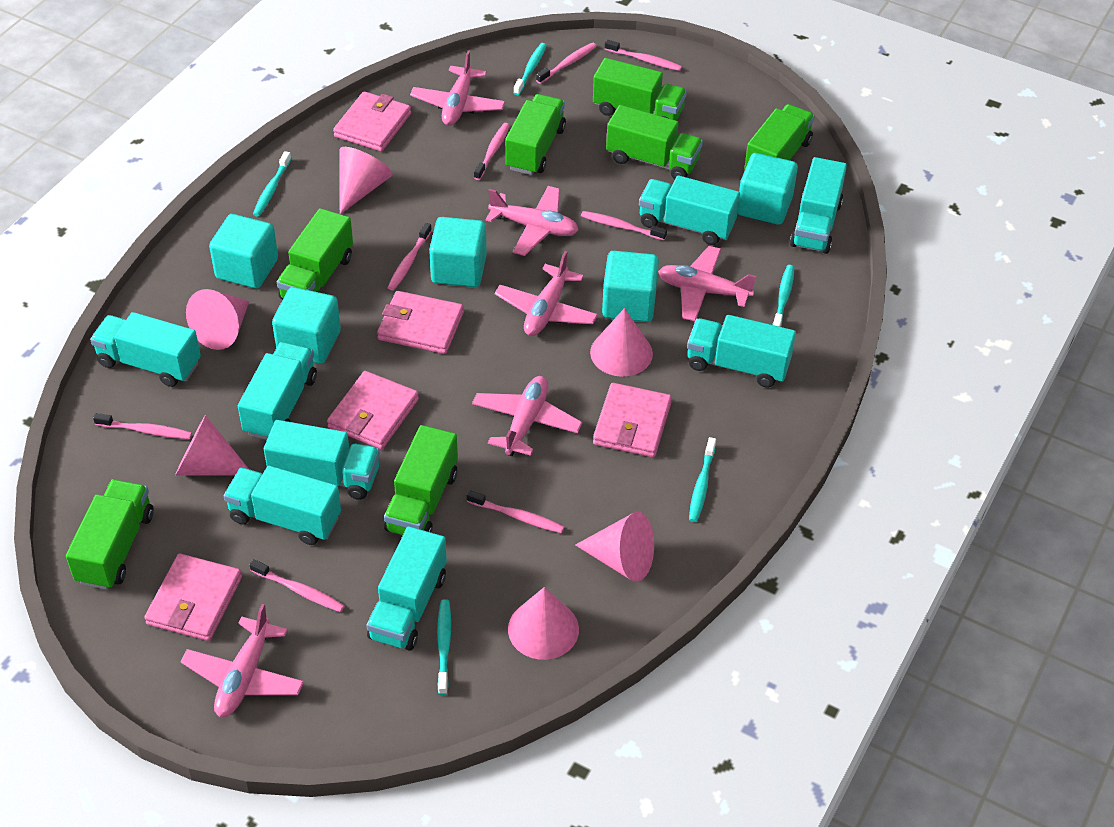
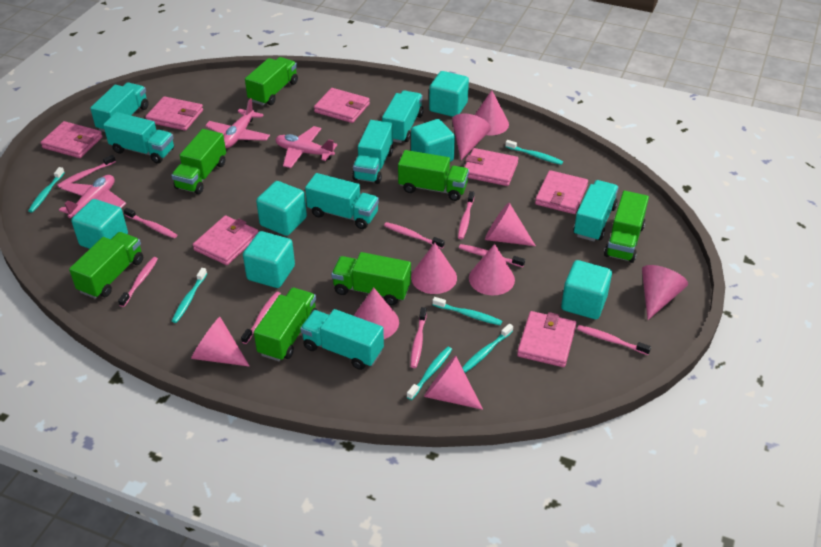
pink cone: 6 -> 9
pink plane: 6 -> 3
pink toothbrush: 8 -> 9
pink wallet: 5 -> 7
turquoise cube: 5 -> 6
turquoise toothbrush: 5 -> 6
turquoise truck: 8 -> 7

